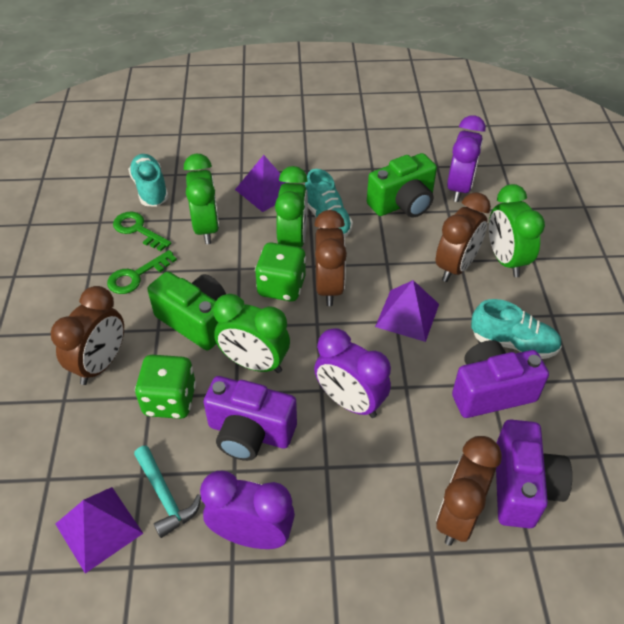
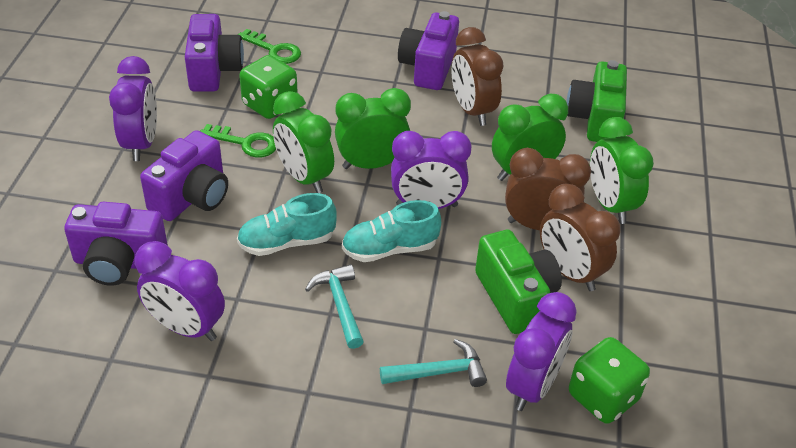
brown clock: 4 -> 3
purple camera: 3 -> 4
purple clock: 3 -> 4
purple pyramid: 3 -> 0
turquoise hammer: 1 -> 2
turquoise shoe: 3 -> 2

